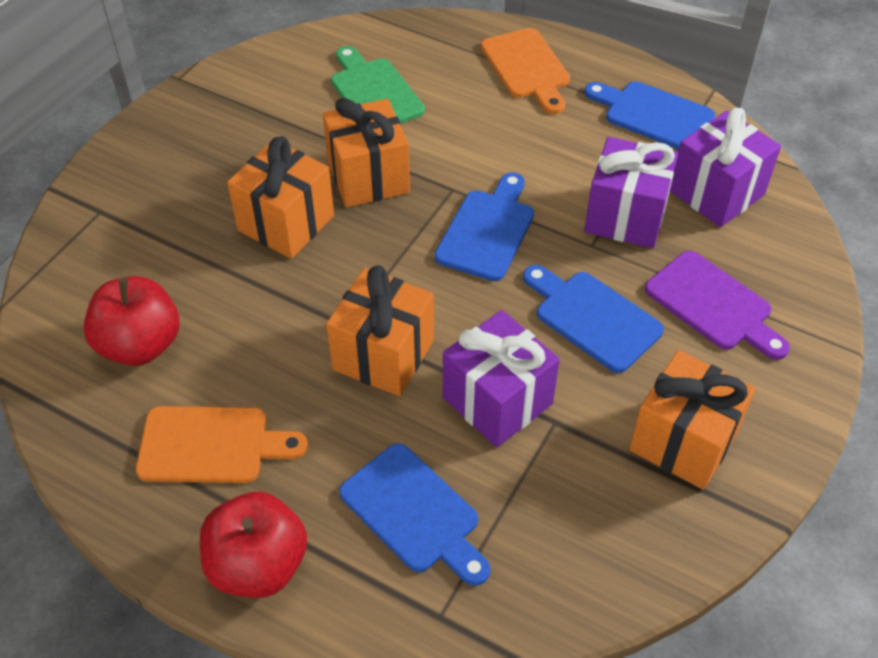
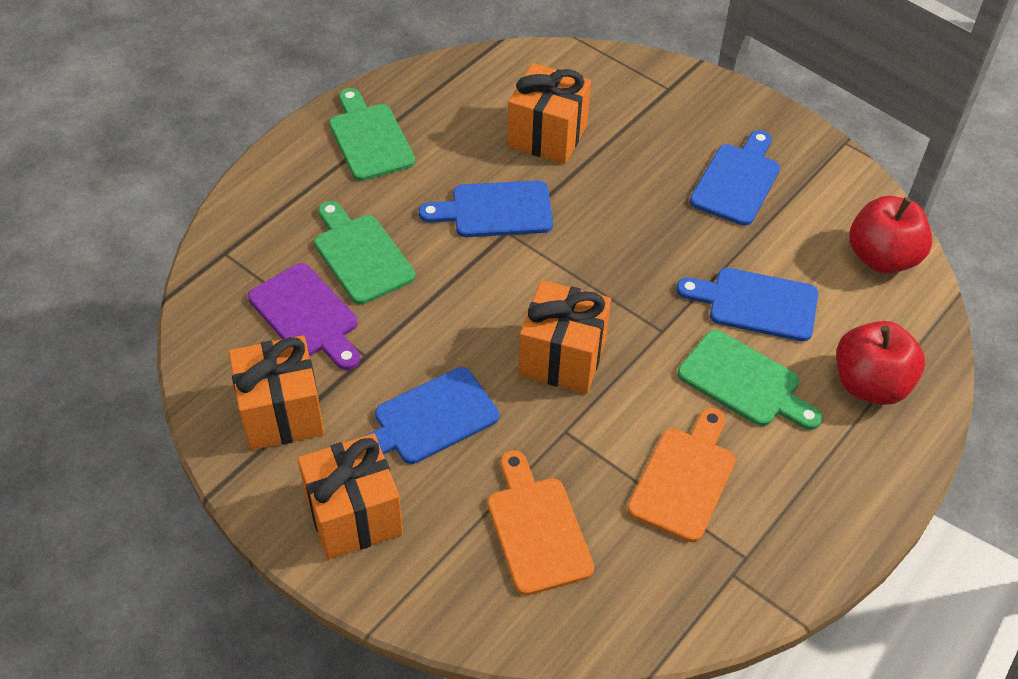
green cutting board: 1 -> 3
purple gift: 3 -> 0

